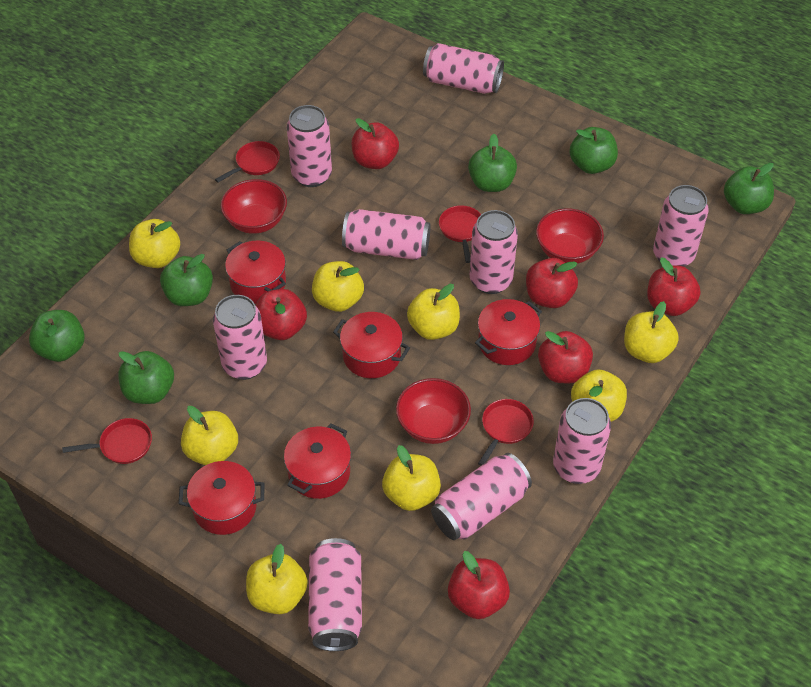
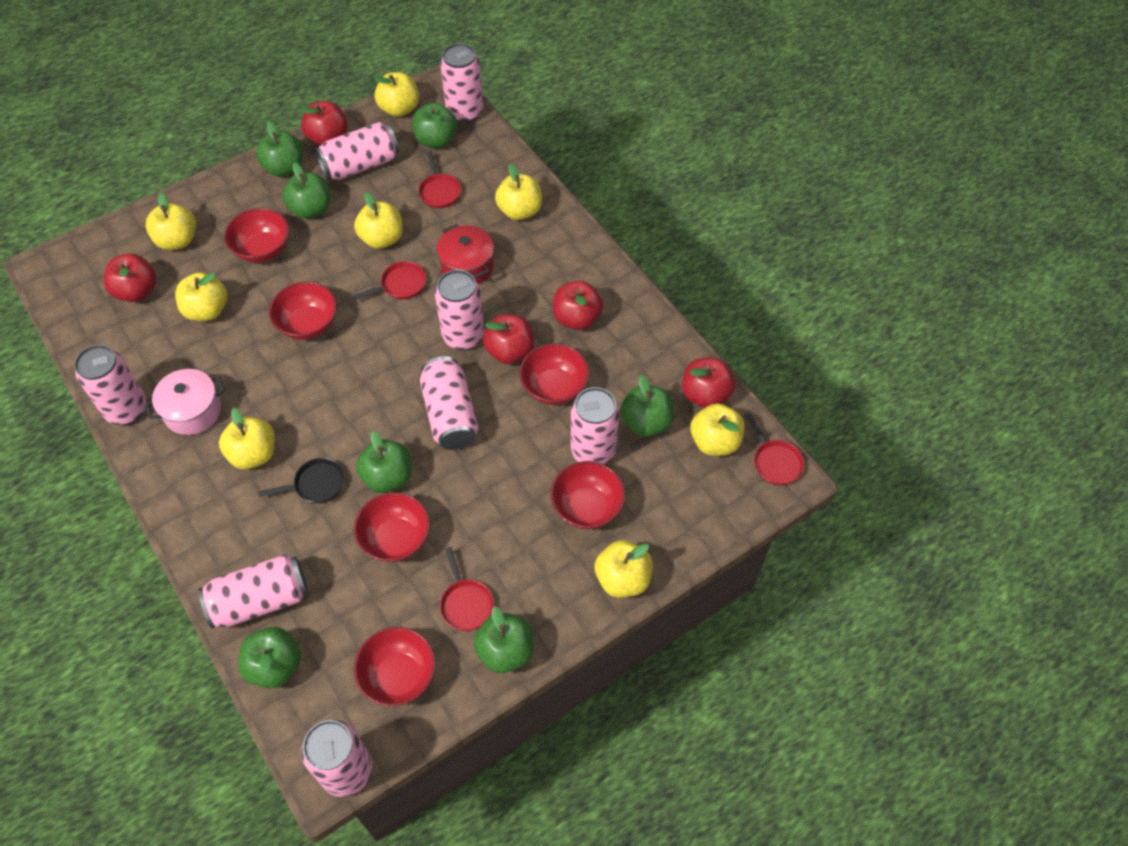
black pan: 0 -> 1
green apple: 6 -> 7
pink can: 9 -> 8
pink pot: 0 -> 1
red apple: 6 -> 5
red bowl: 3 -> 6
red pot: 5 -> 1

